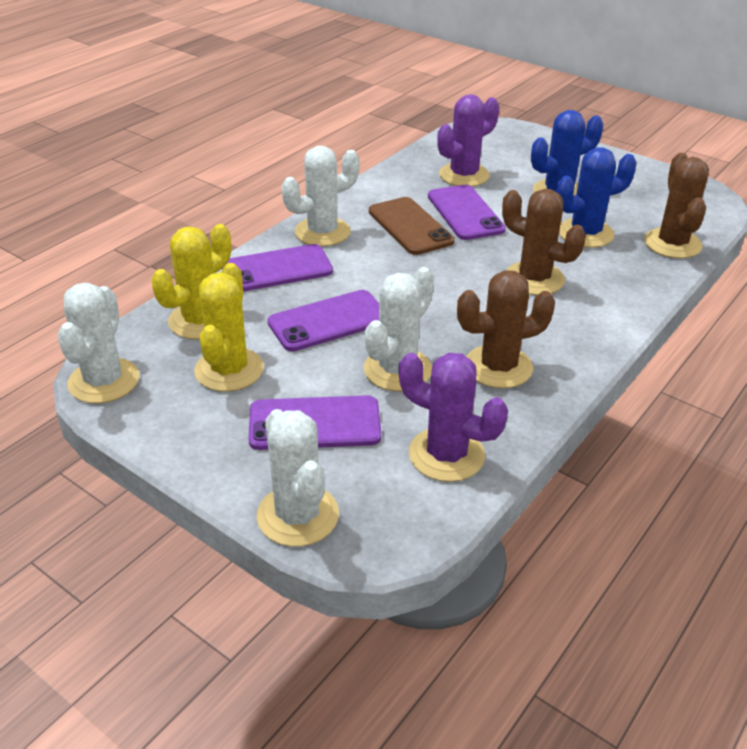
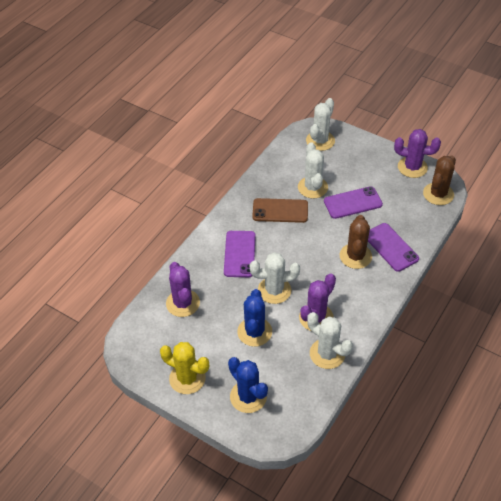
brown cactus: 3 -> 2
purple cactus: 2 -> 3
purple phone: 4 -> 3
yellow cactus: 2 -> 1

